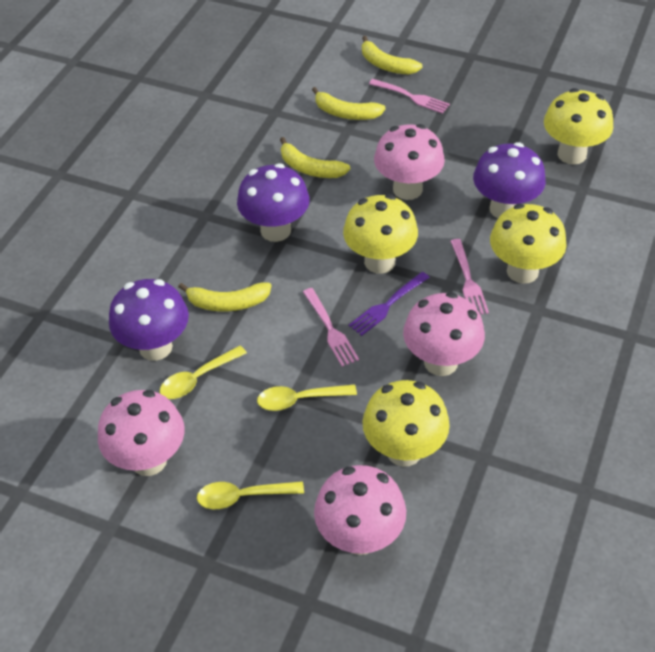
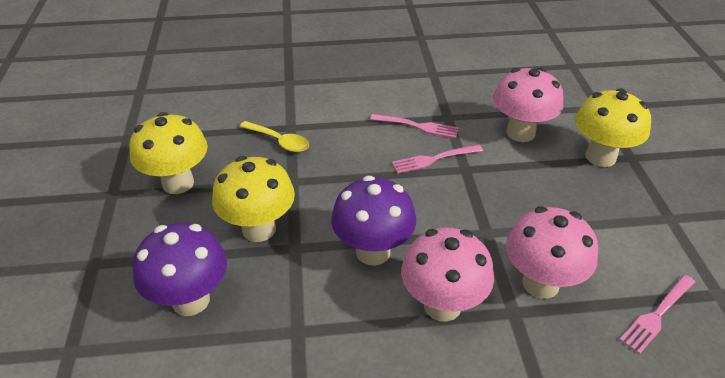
pink mushroom: 4 -> 3
purple fork: 1 -> 0
purple mushroom: 3 -> 2
yellow banana: 4 -> 0
yellow mushroom: 4 -> 3
yellow spoon: 3 -> 1

